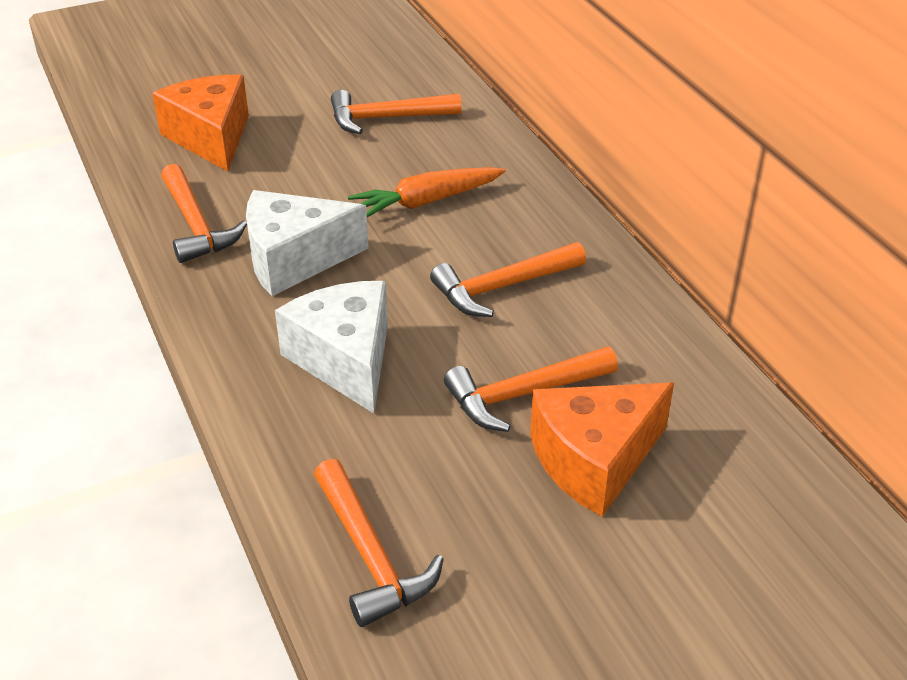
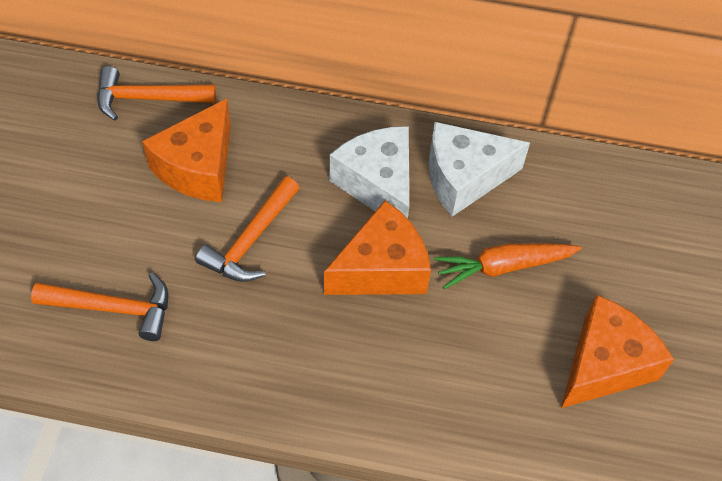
orange cheese: 2 -> 3
orange hammer: 5 -> 3

